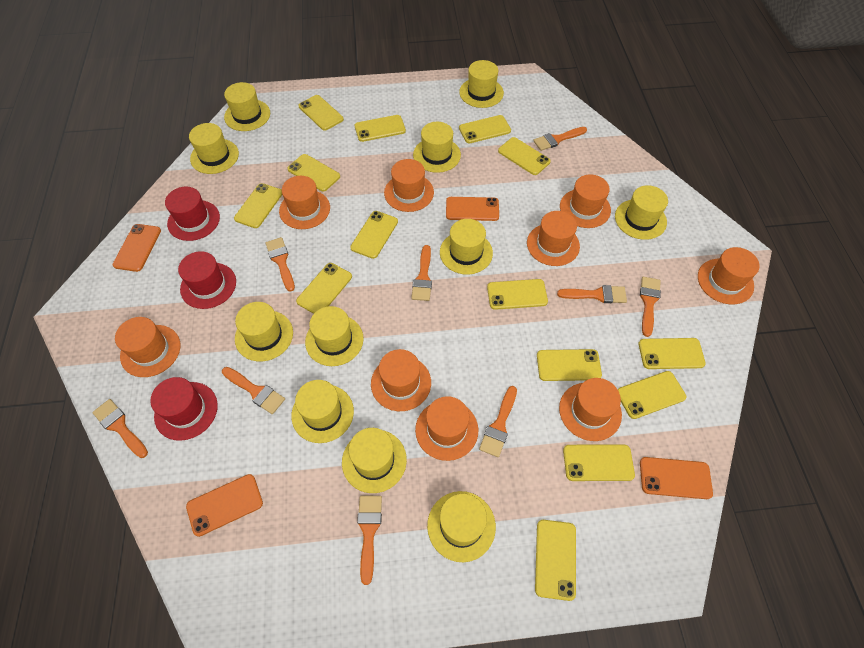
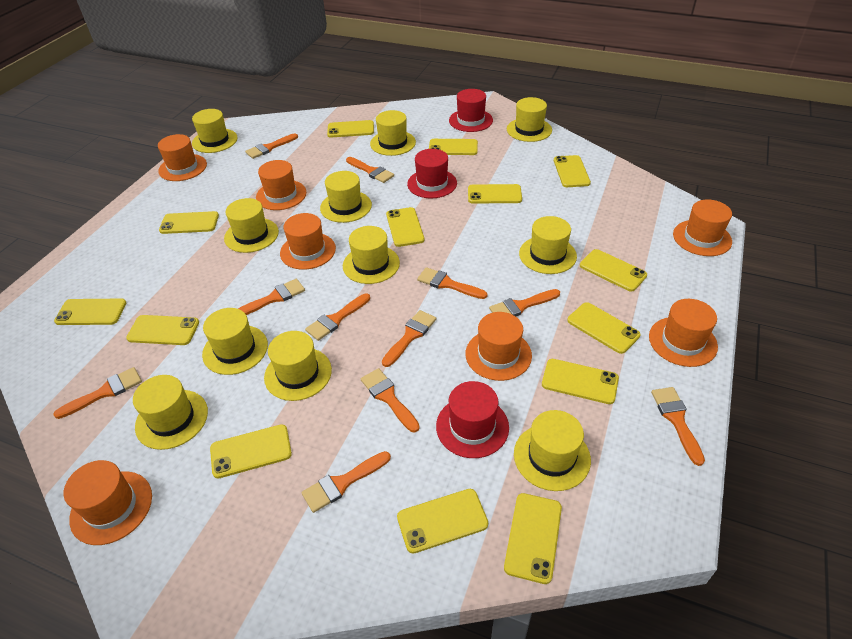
orange brush: 9 -> 11
orange hat: 9 -> 7
orange phone: 4 -> 0

